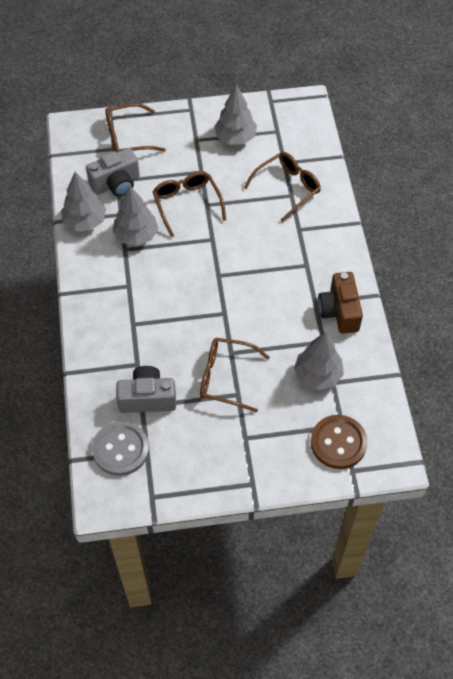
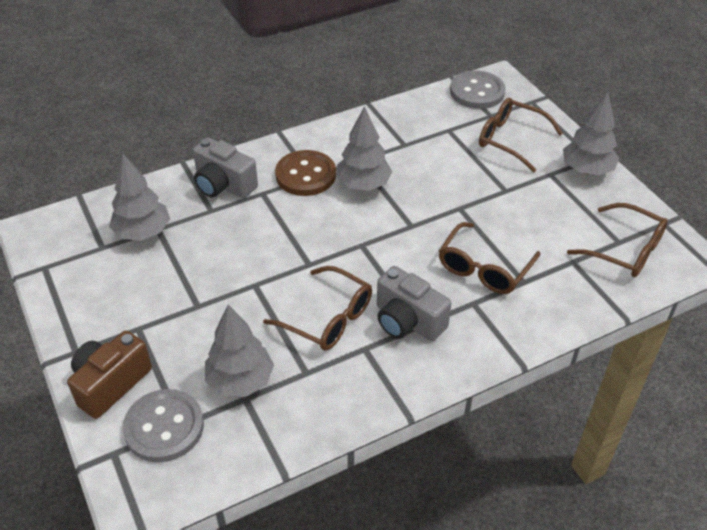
grey button: 1 -> 2

